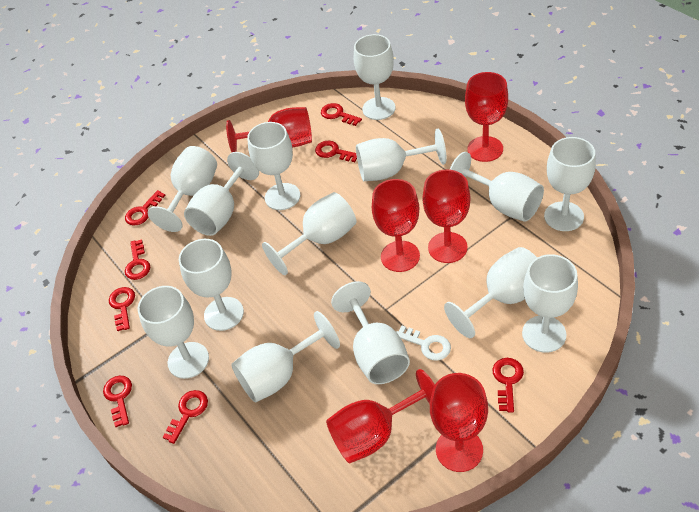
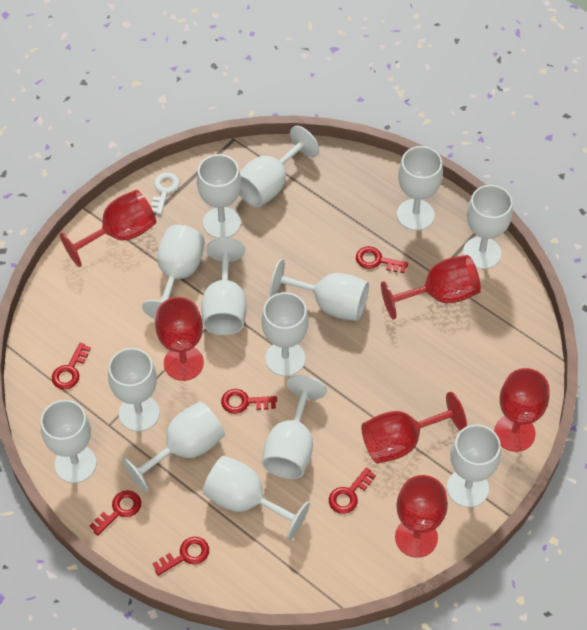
red key: 8 -> 6

